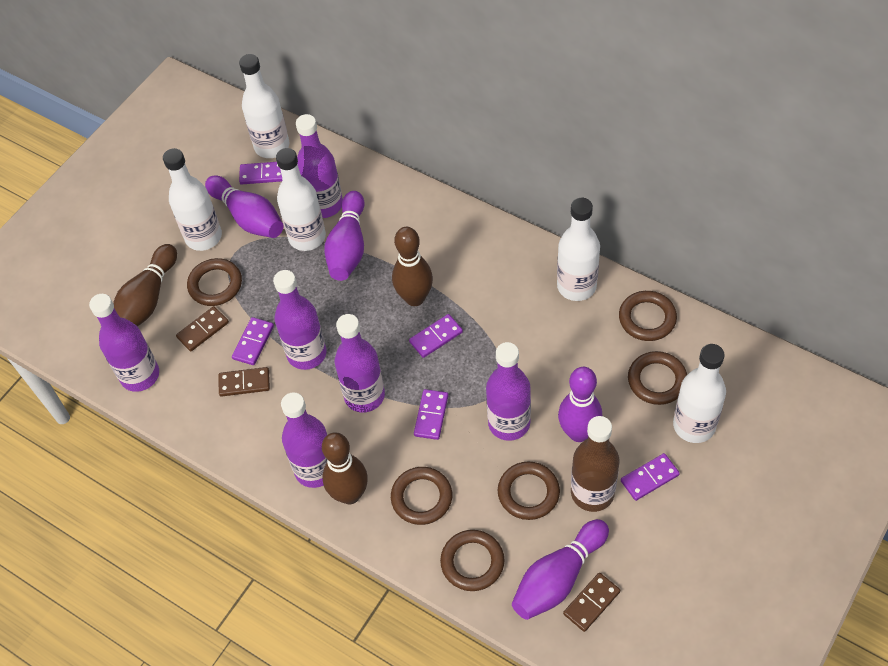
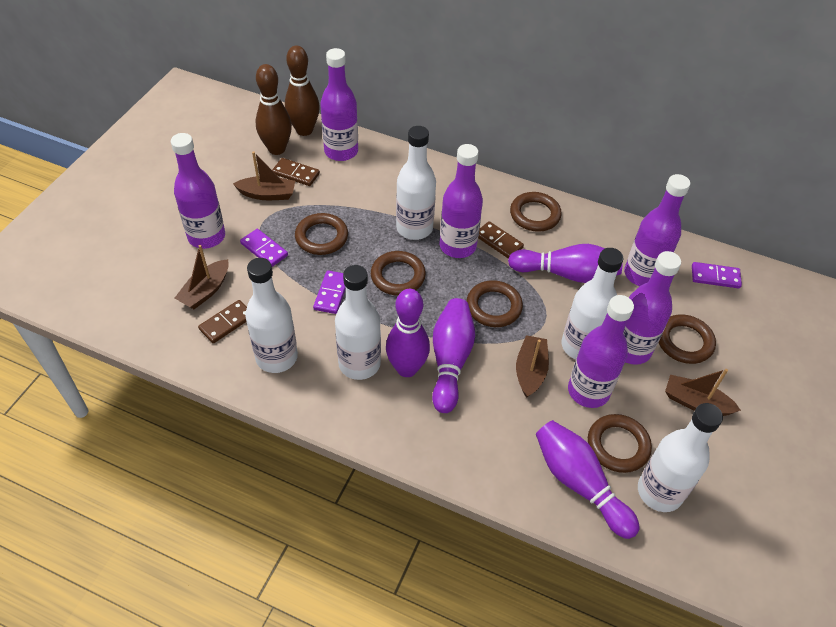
brown boat: 0 -> 4
brown bottle: 1 -> 0
brown bowling pin: 3 -> 2
purple domino: 5 -> 3

